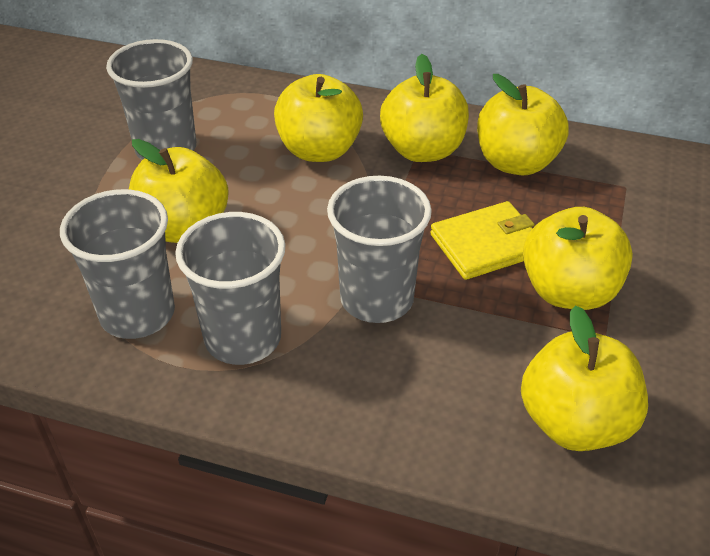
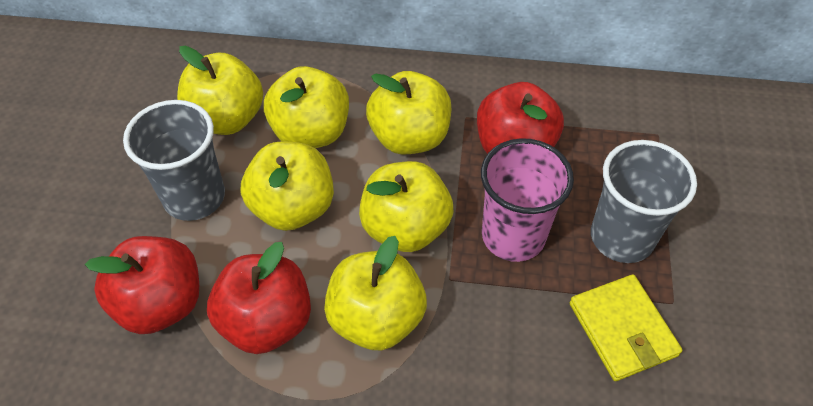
grey cup: 4 -> 2
pink cup: 0 -> 1
red apple: 0 -> 3

